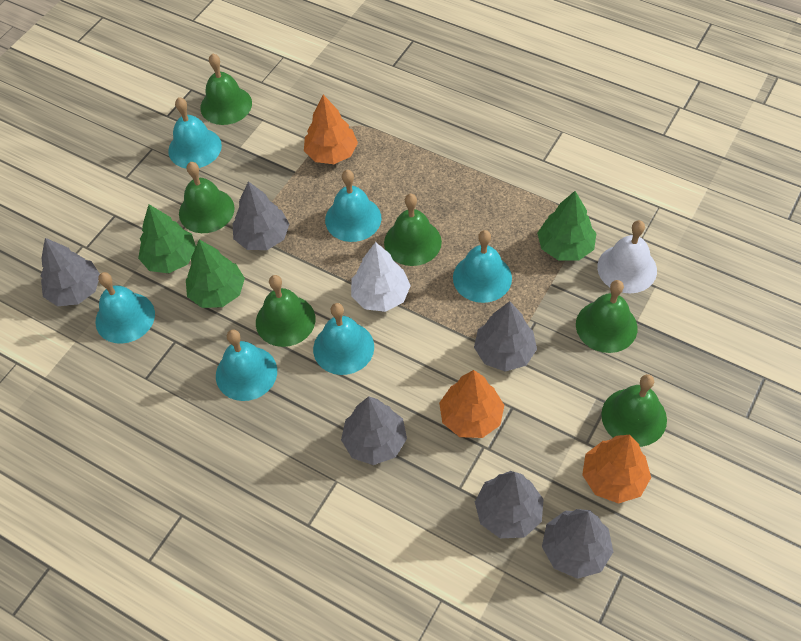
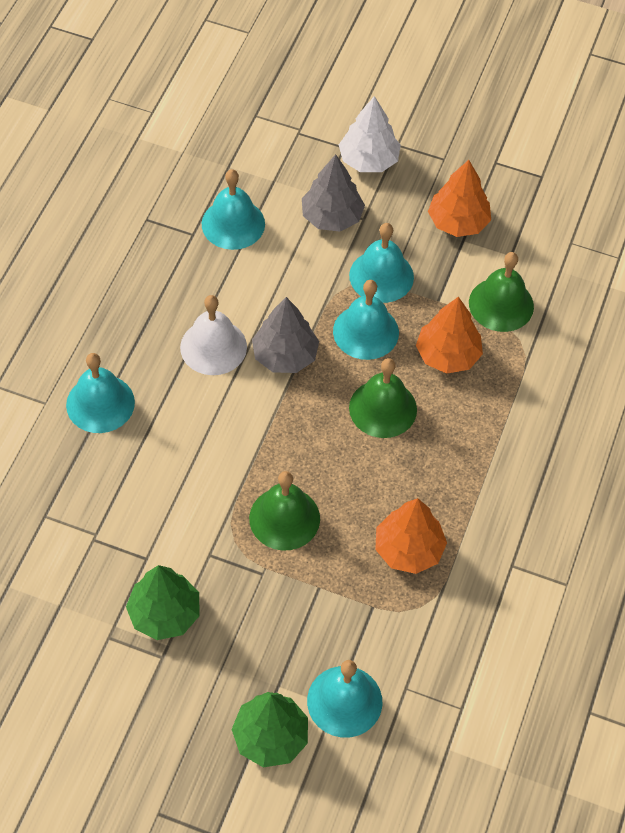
green bell: 6 -> 3
green tree: 3 -> 2
grey tree: 6 -> 2
turquoise bell: 6 -> 5

